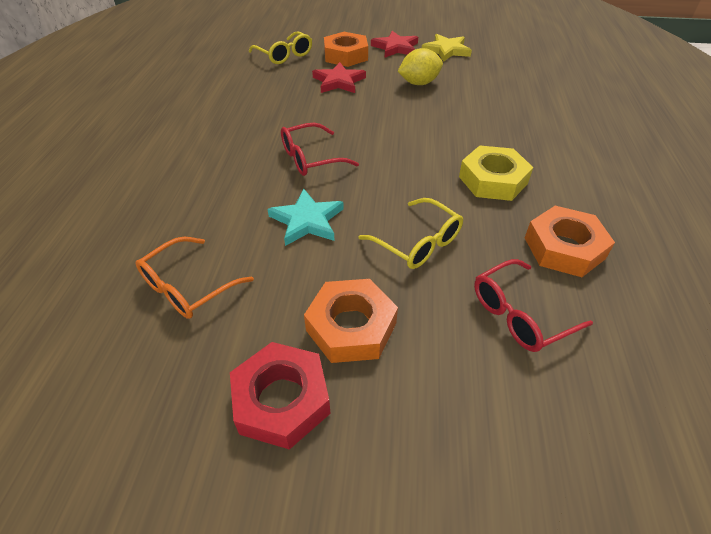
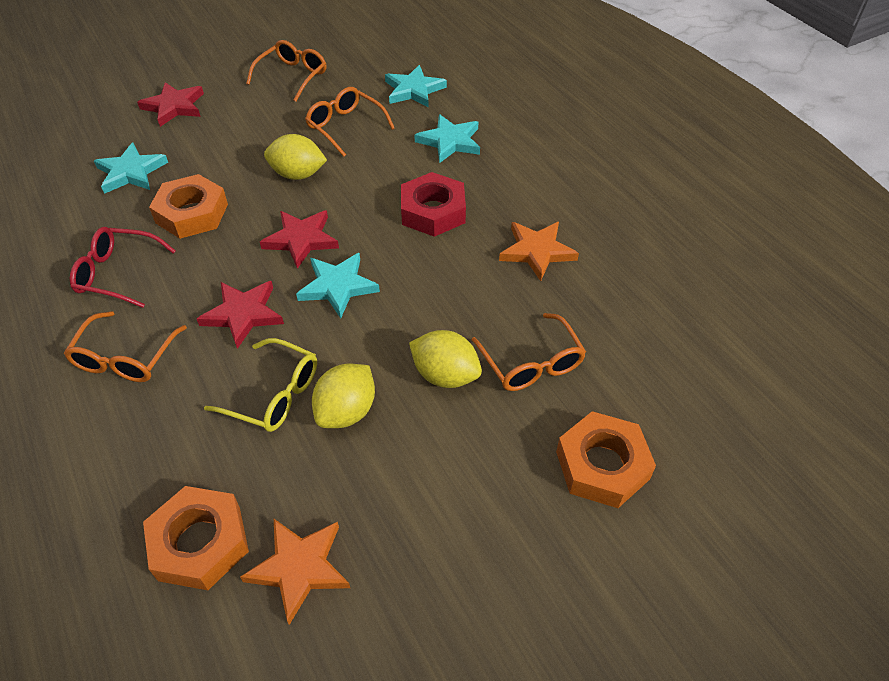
orange glasses: 1 -> 4
orange star: 0 -> 2
red glasses: 2 -> 1
red star: 2 -> 3
turquoise star: 1 -> 4
yellow glasses: 2 -> 1
yellow lemon: 1 -> 3
yellow nut: 1 -> 0
yellow star: 1 -> 0

